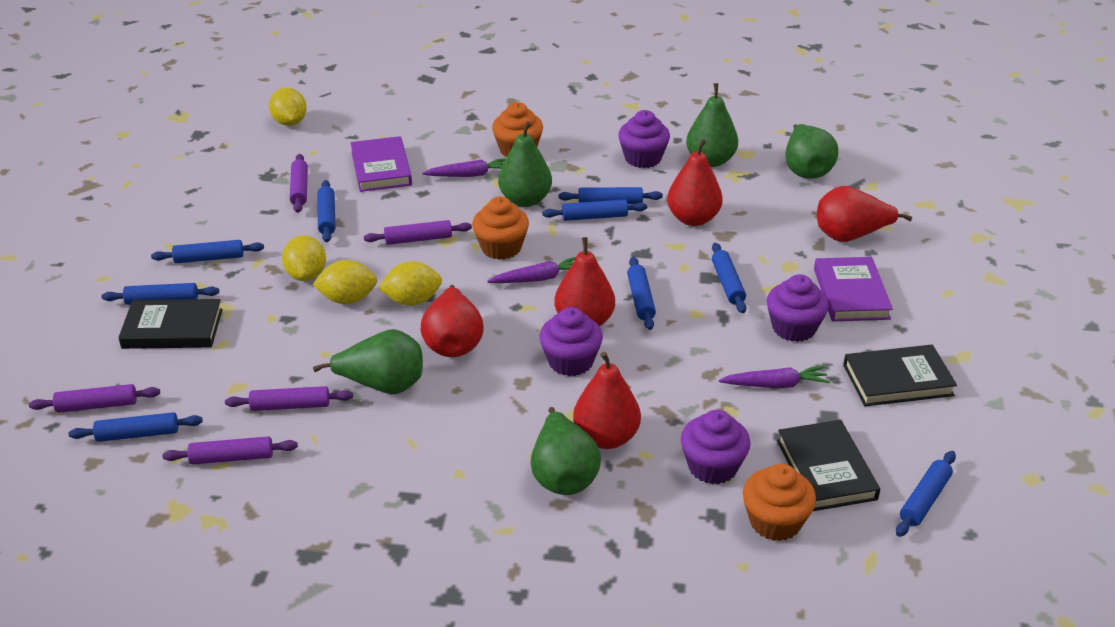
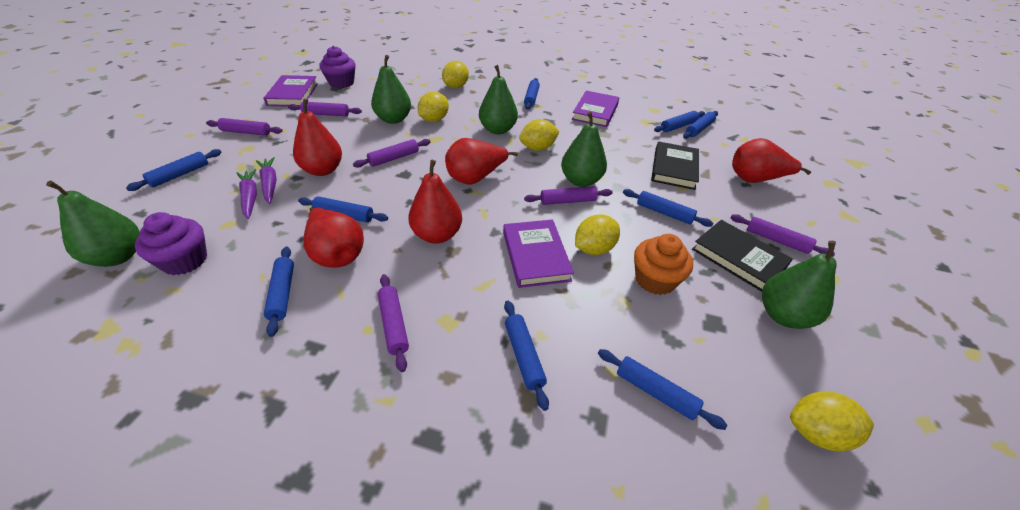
black book: 3 -> 2
orange cupcake: 3 -> 1
purple book: 2 -> 3
purple carrot: 3 -> 2
purple cupcake: 4 -> 2
purple rolling pin: 5 -> 6
yellow lemon: 4 -> 5

